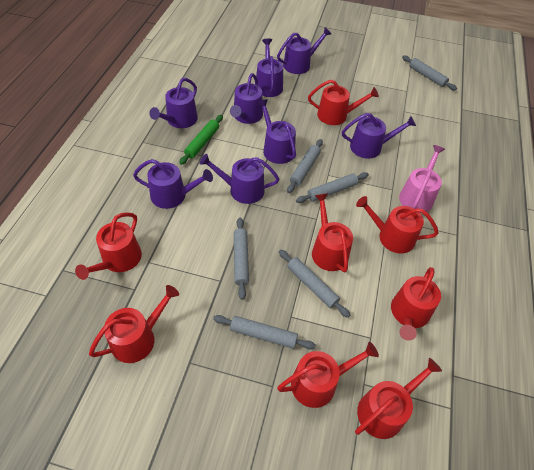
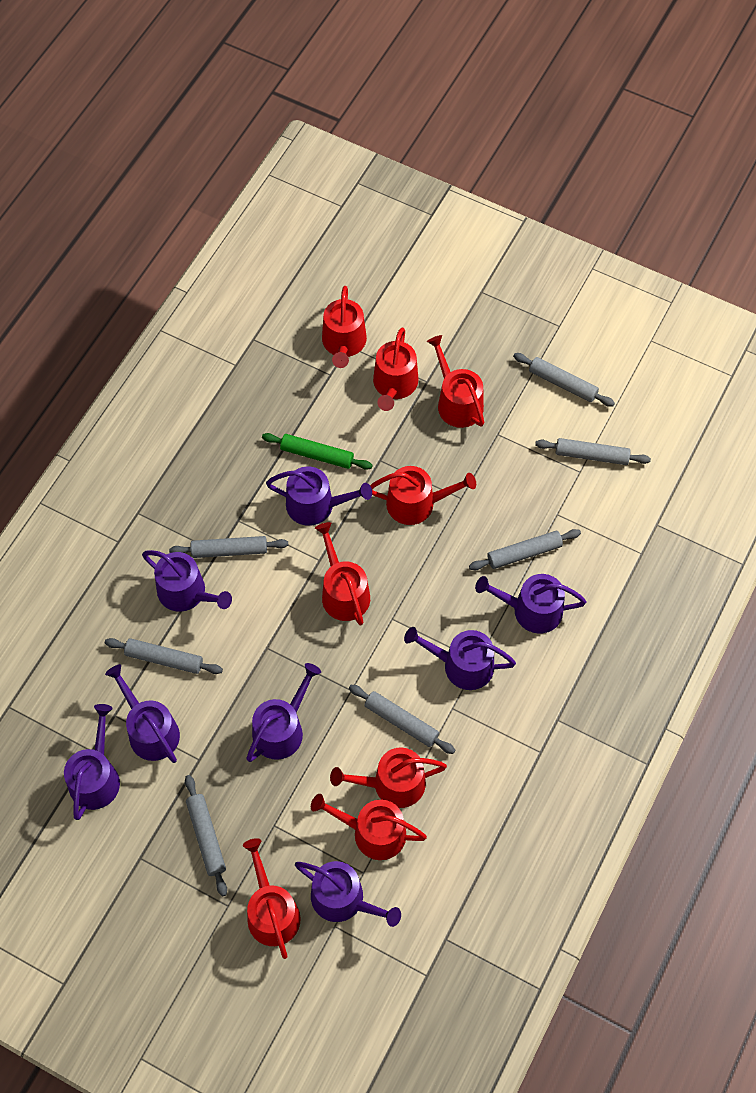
grey rolling pin: 6 -> 7
pink watering can: 1 -> 0

